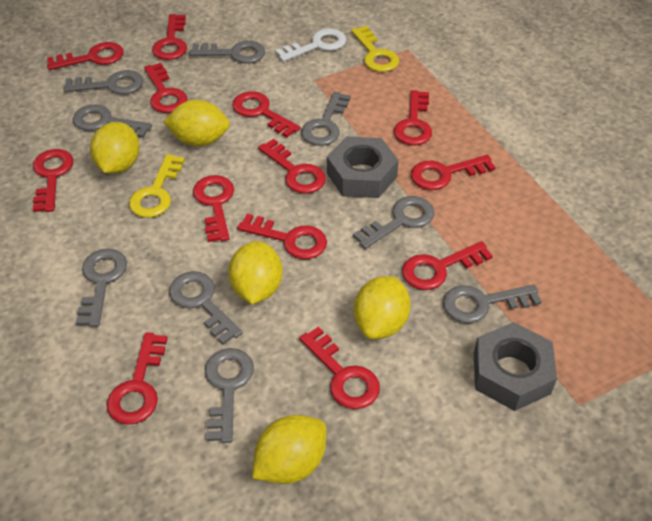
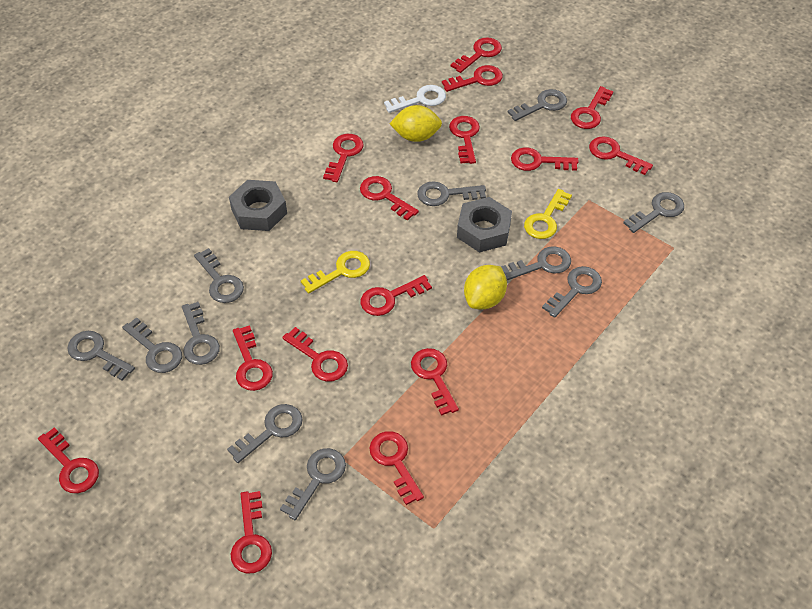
grey key: 9 -> 11
red key: 13 -> 15
yellow lemon: 5 -> 2

